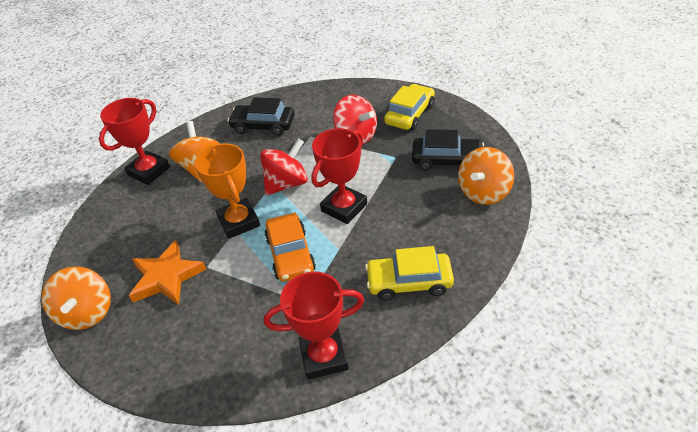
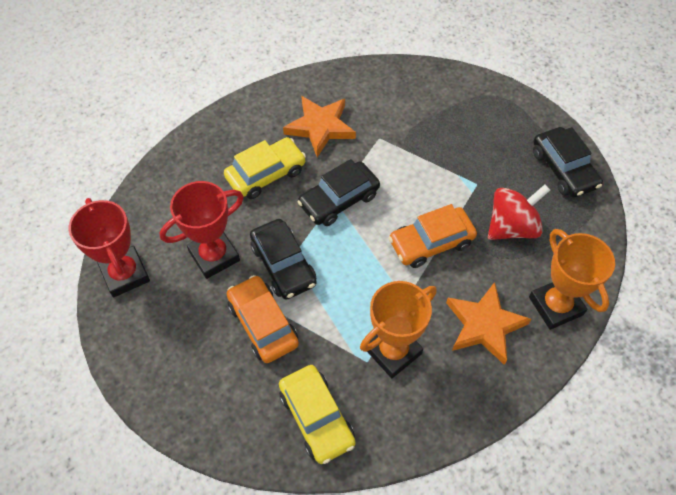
black car: 2 -> 3
orange car: 1 -> 2
orange spinning top: 3 -> 0
orange star: 1 -> 2
orange trophy: 1 -> 2
red spinning top: 2 -> 1
red trophy: 3 -> 2

